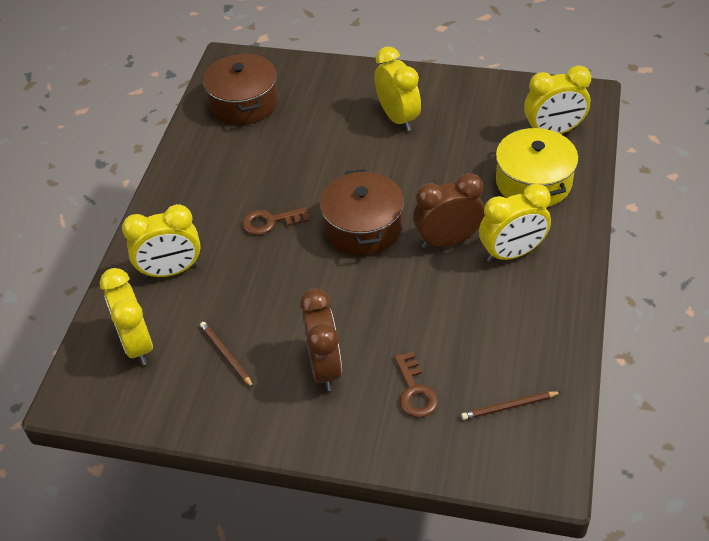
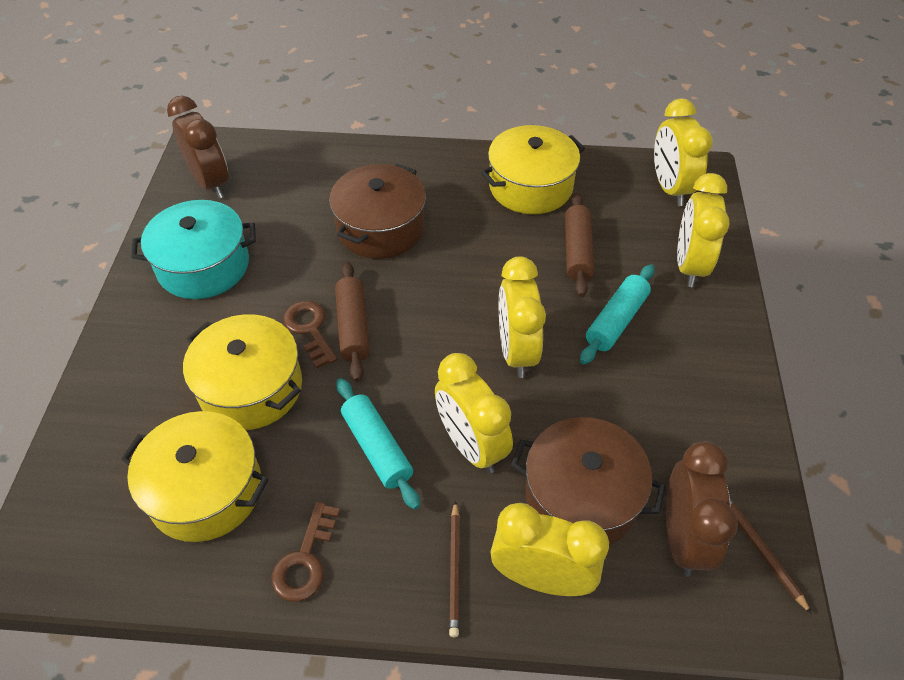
brown rolling pin: 0 -> 2
turquoise pot: 0 -> 1
turquoise rolling pin: 0 -> 2
yellow pot: 1 -> 3

